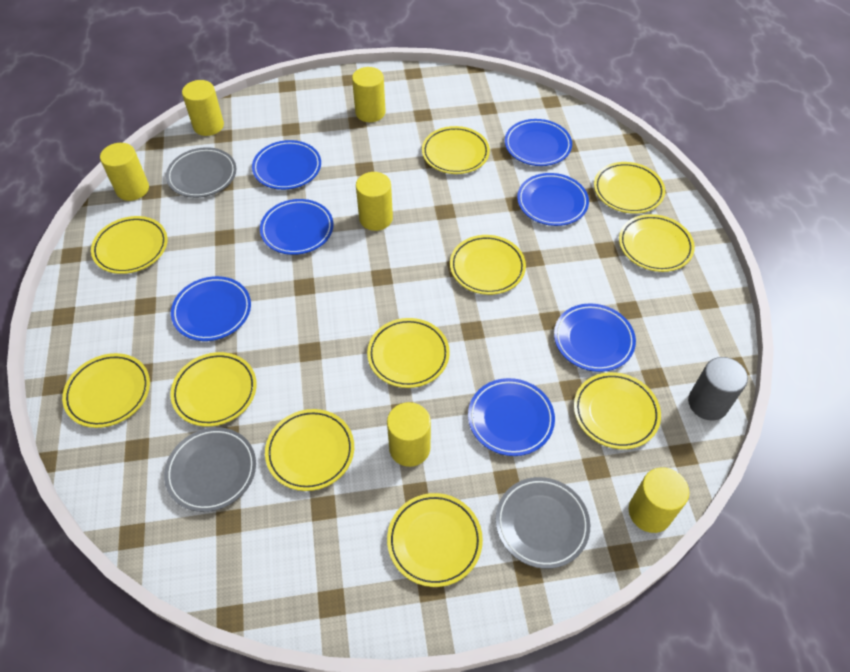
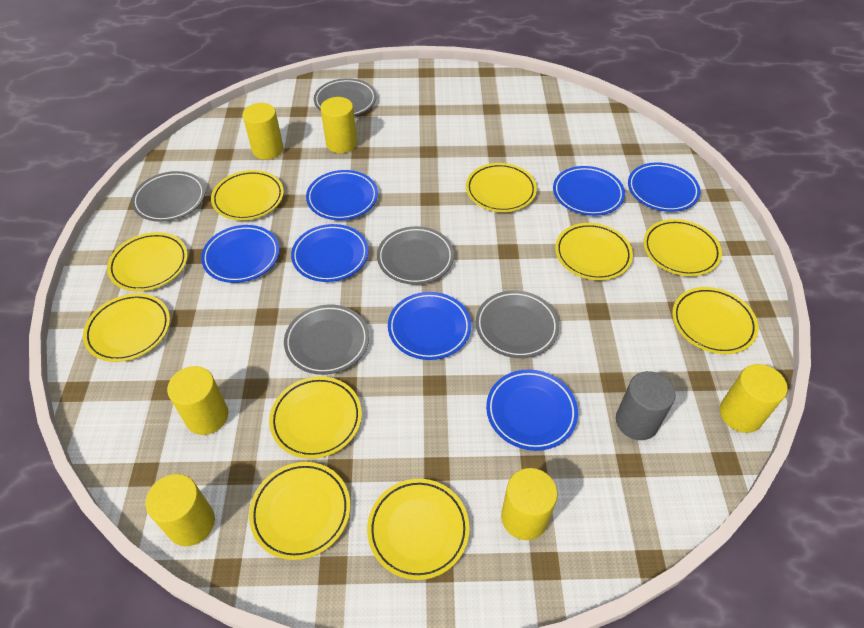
grey plate: 3 -> 5
yellow plate: 11 -> 10

